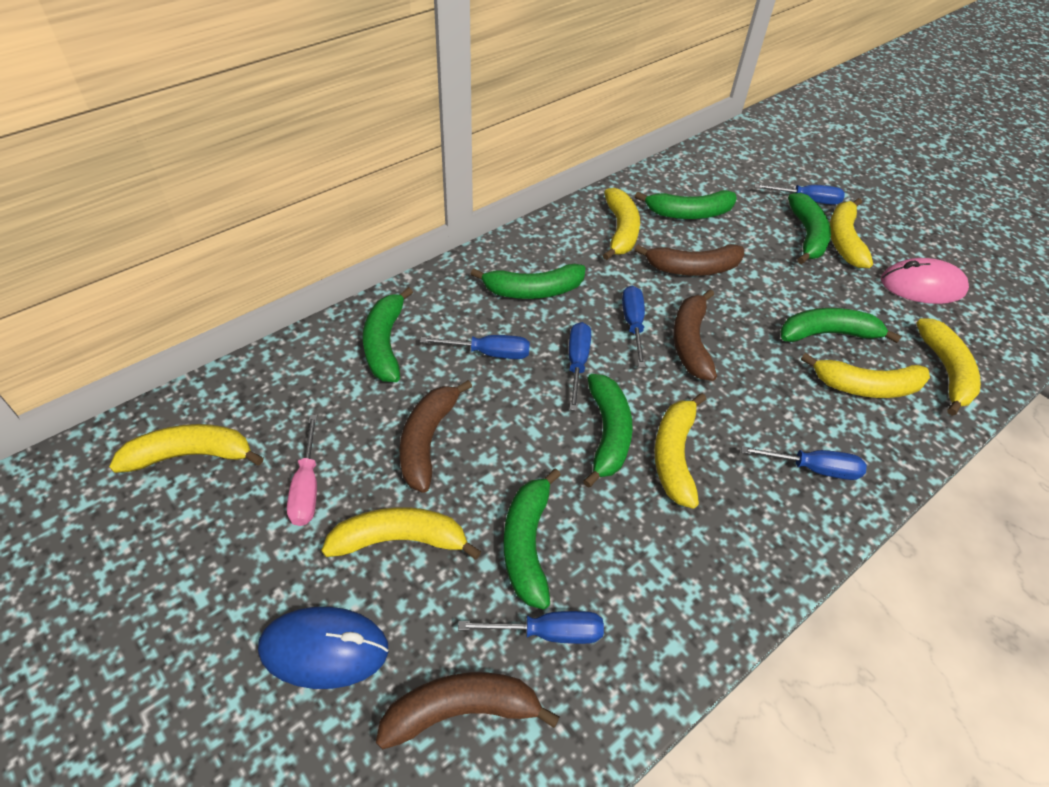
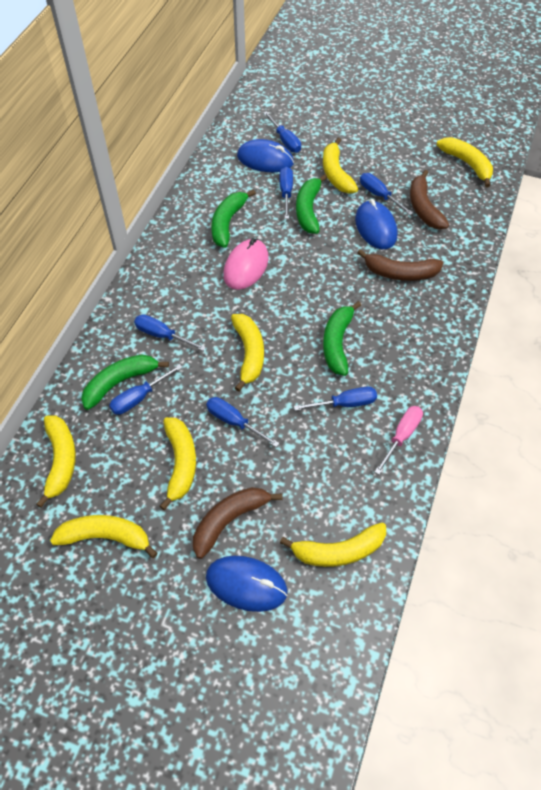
blue mouse: 1 -> 3
blue screwdriver: 6 -> 7
brown banana: 4 -> 3
green banana: 7 -> 4

